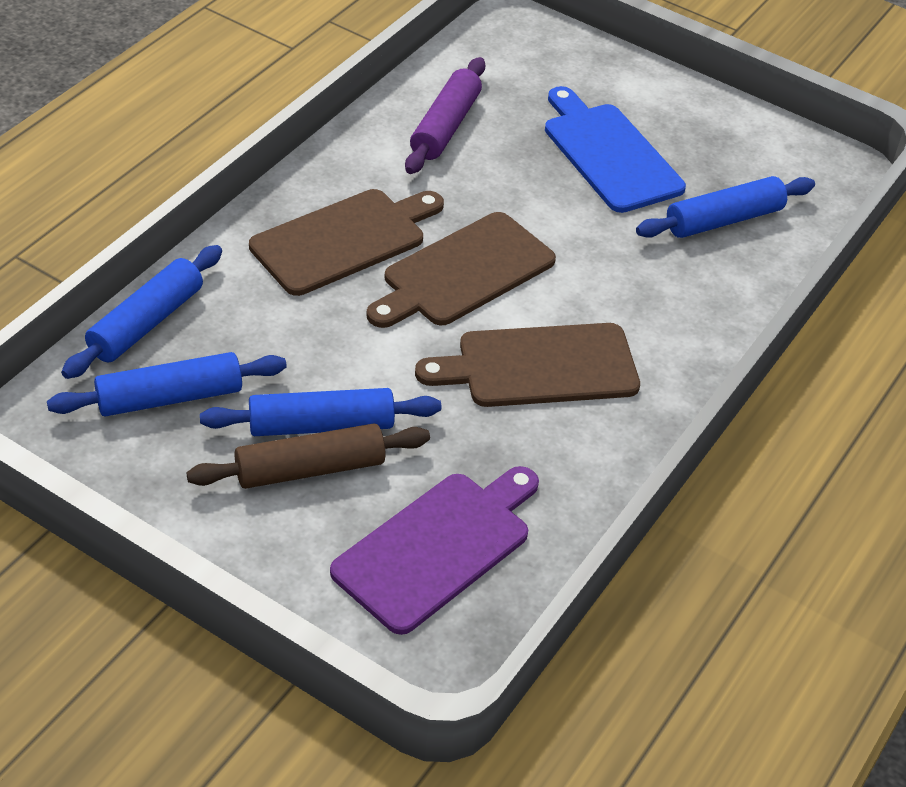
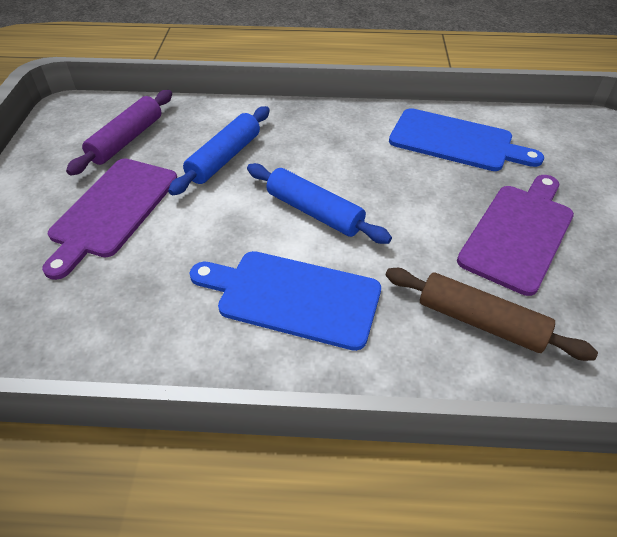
blue cutting board: 1 -> 2
blue rolling pin: 4 -> 2
brown cutting board: 3 -> 0
purple cutting board: 1 -> 2

